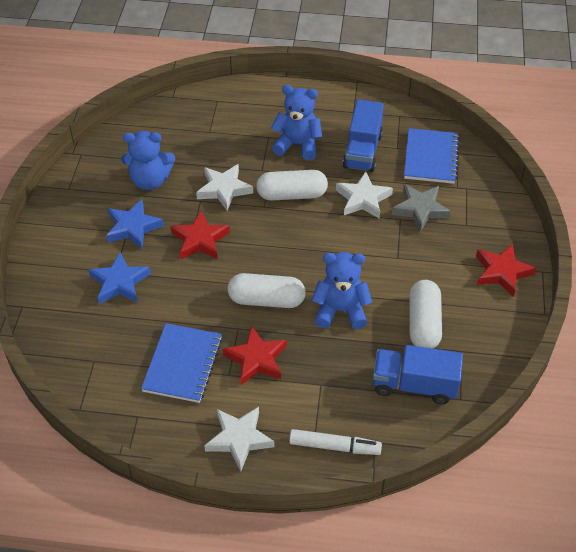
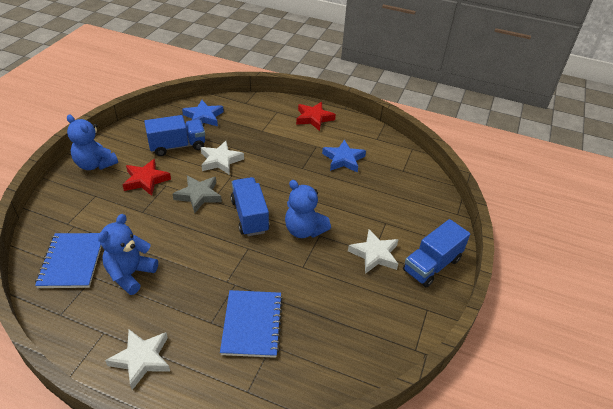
blue truck: 2 -> 3
red star: 3 -> 2
white capsule: 3 -> 0
white marker: 1 -> 0

